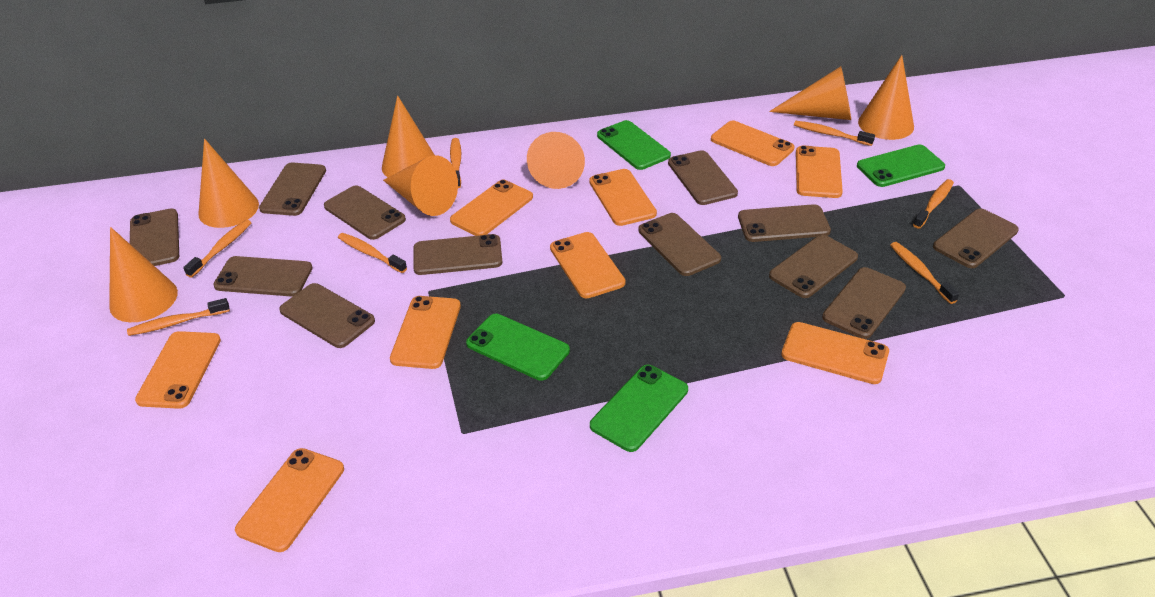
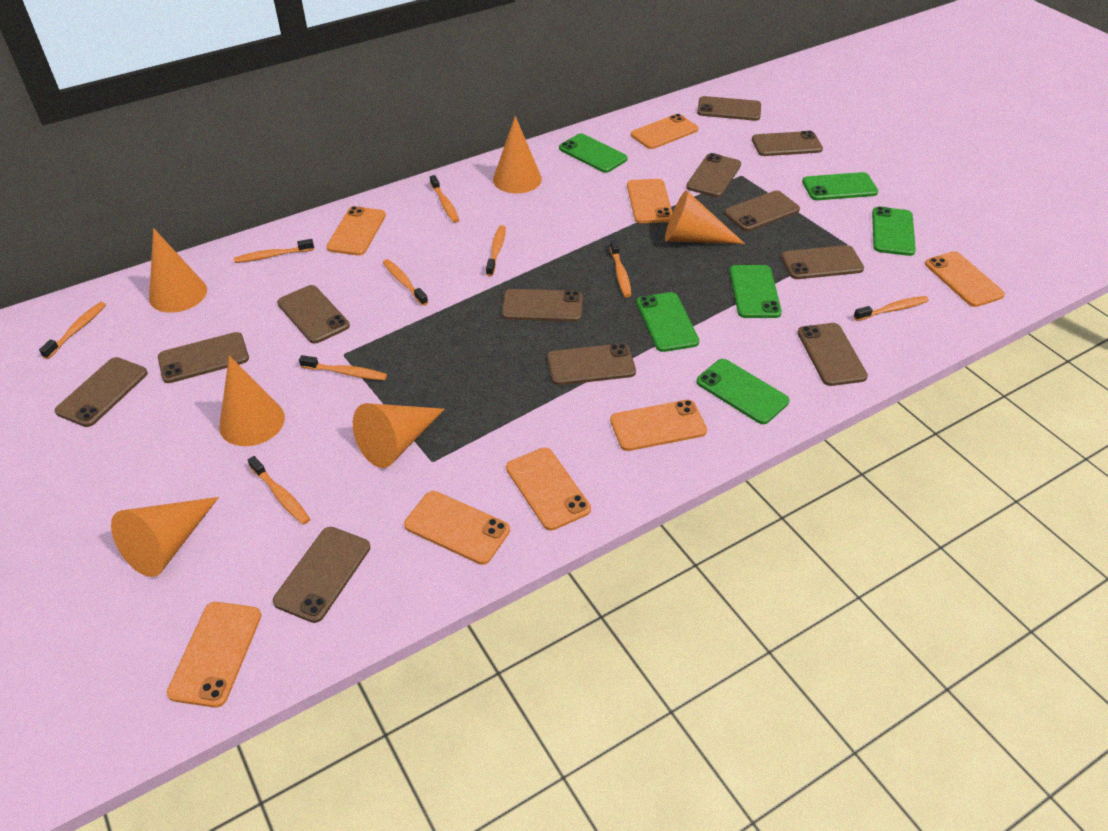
green phone: 4 -> 6
orange cone: 7 -> 6
orange phone: 9 -> 8
orange toothbrush: 7 -> 9

